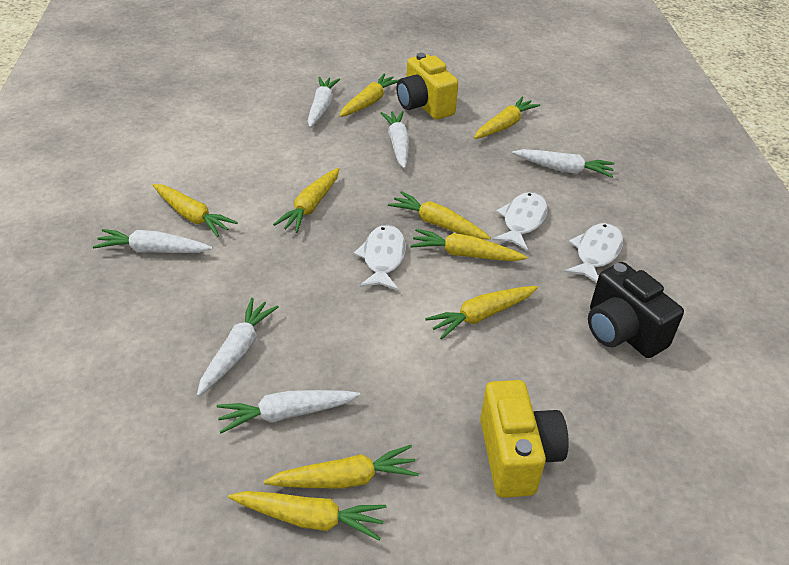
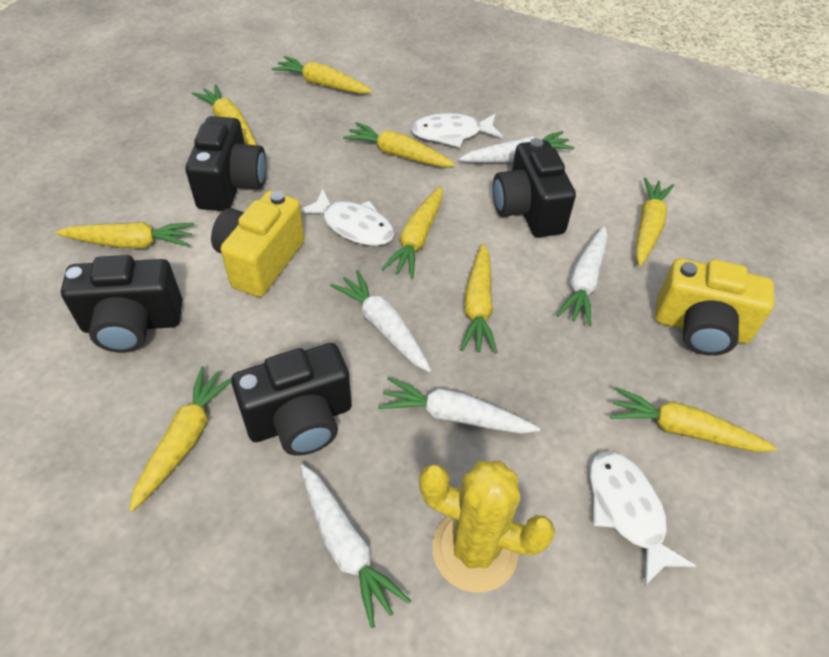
black camera: 1 -> 4
white carrot: 6 -> 5
yellow cactus: 0 -> 1

